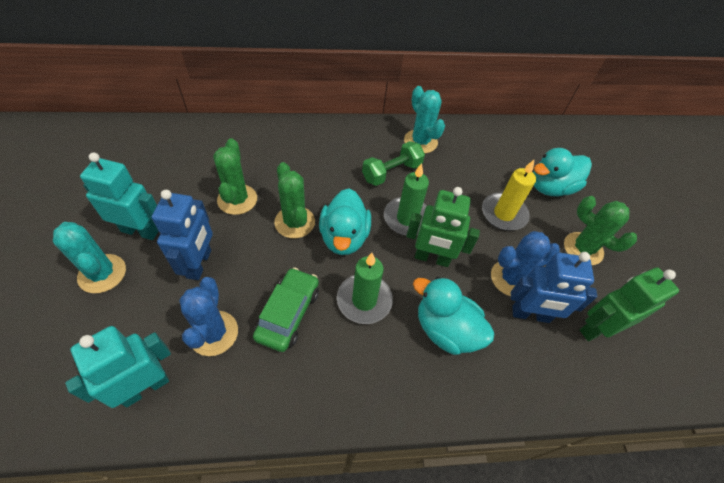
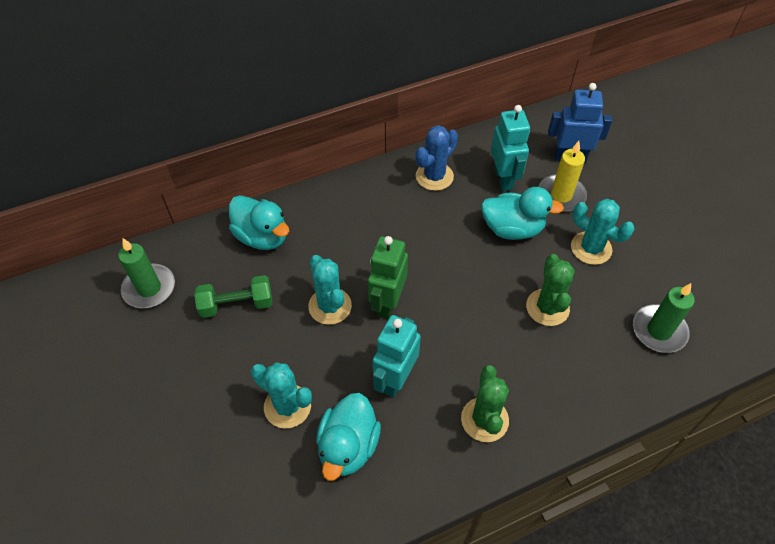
blue cactus: 2 -> 1
blue robot: 2 -> 1
green cactus: 3 -> 2
green car: 1 -> 0
green robot: 2 -> 1
turquoise cactus: 2 -> 3

